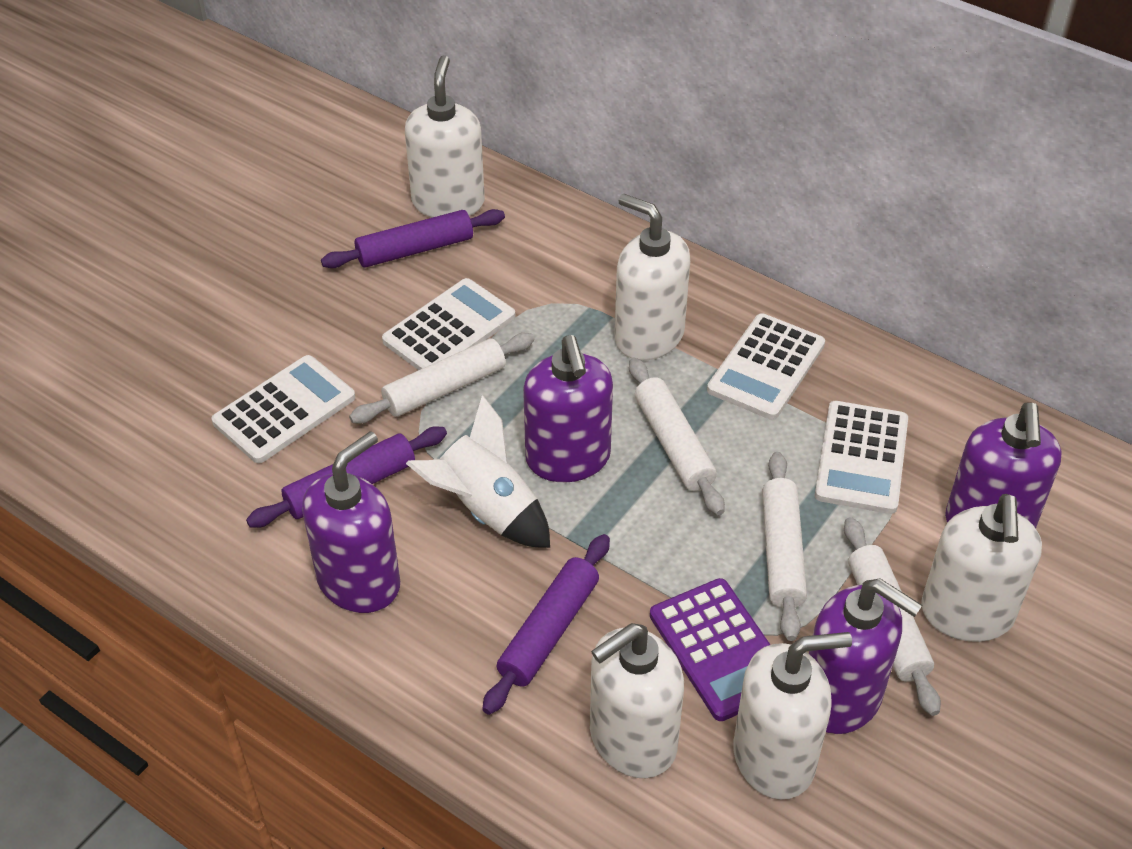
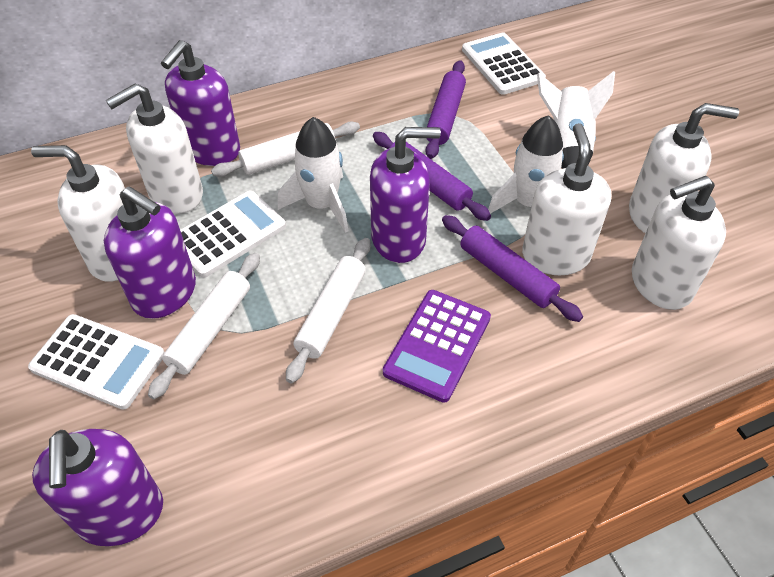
white calculator: 4 -> 3
white rocket: 1 -> 3
white rolling pin: 4 -> 3

